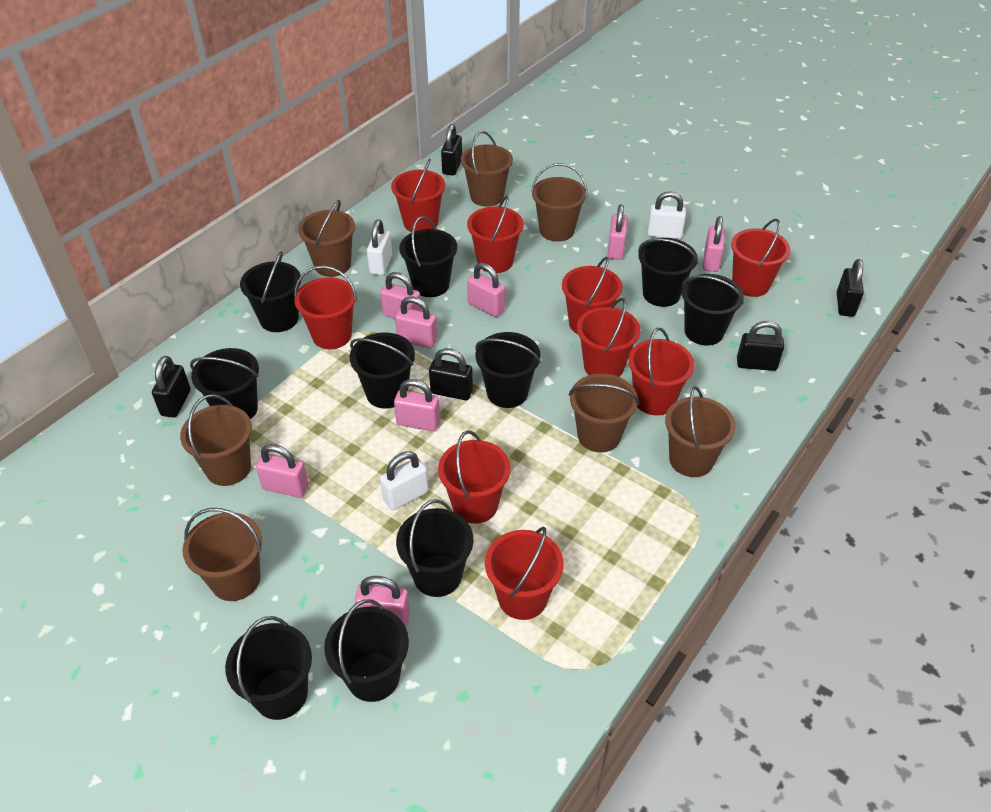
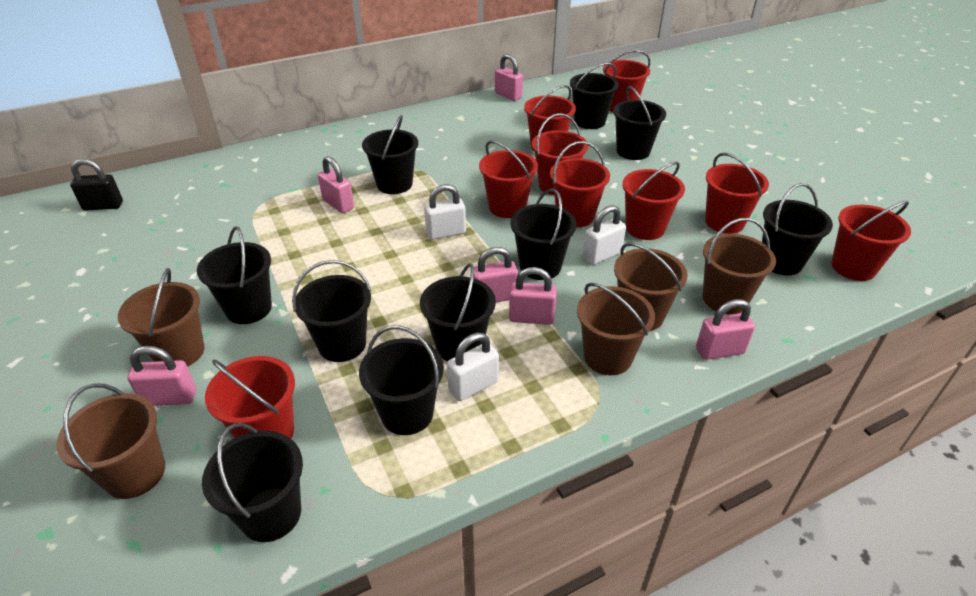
black padlock: 5 -> 1
brown bucket: 7 -> 5
pink padlock: 8 -> 6

